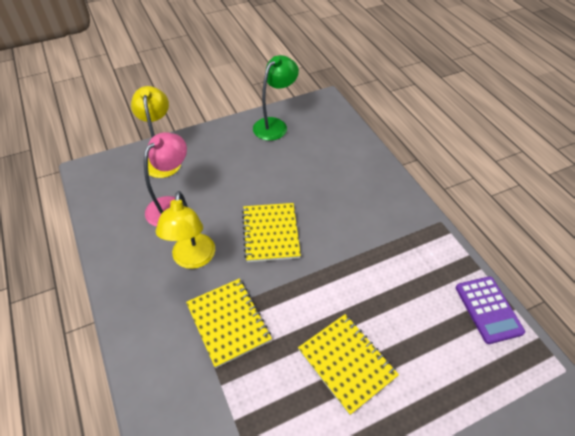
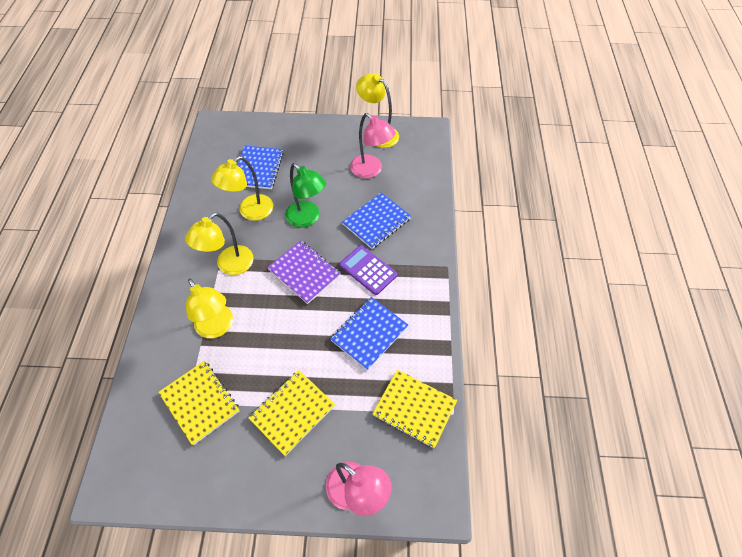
blue notebook: 0 -> 3
pink lamp: 1 -> 2
purple notebook: 0 -> 1
yellow lamp: 2 -> 4

